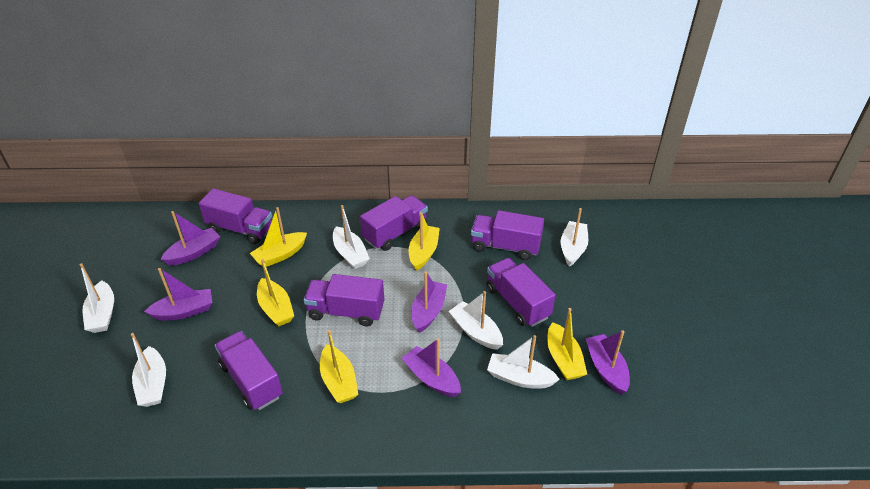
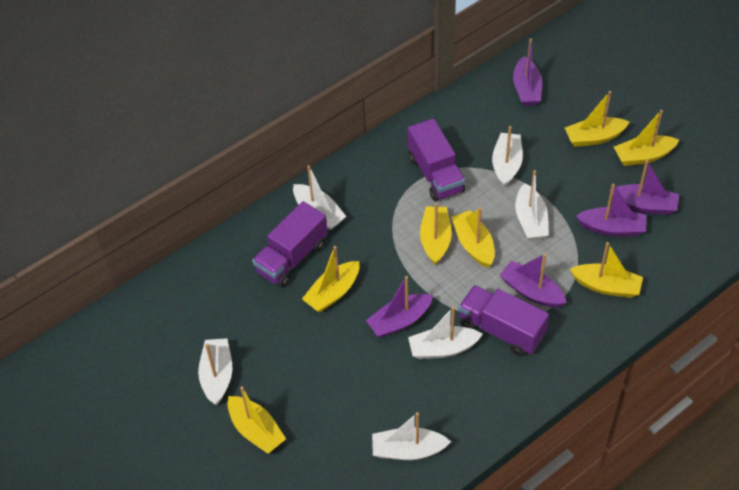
purple truck: 6 -> 3
yellow boat: 5 -> 7

